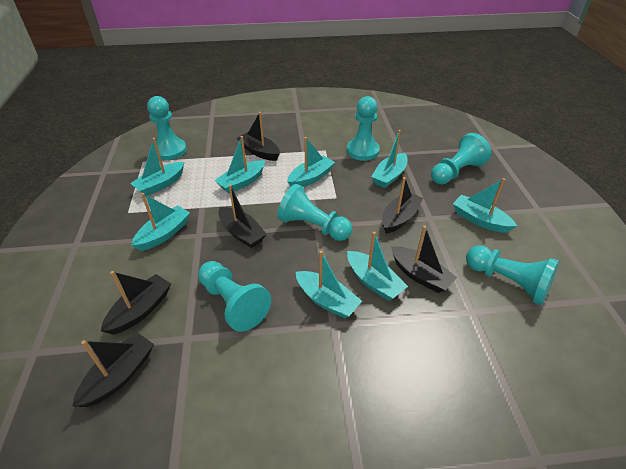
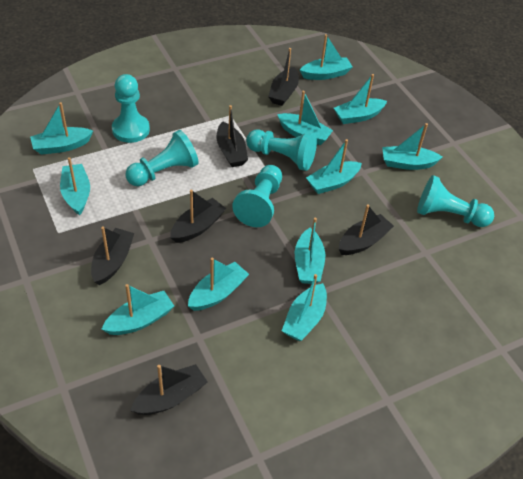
turquoise boat: 8 -> 11
turquoise pawn: 6 -> 5

